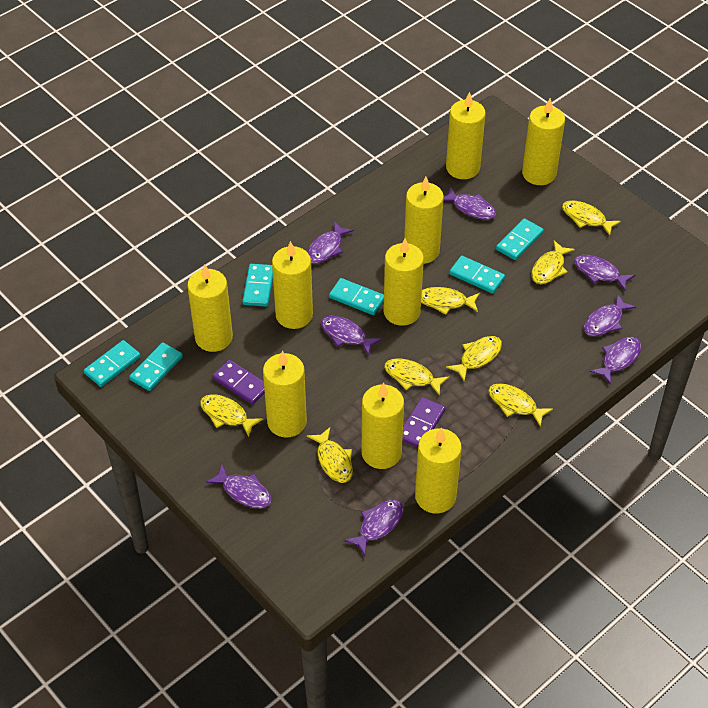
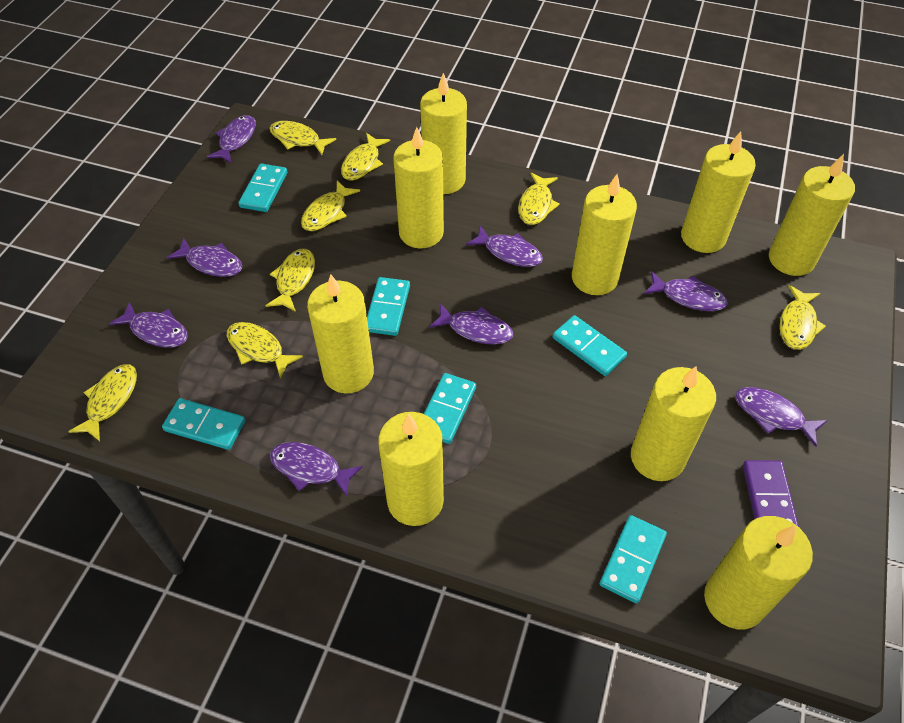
purple domino: 2 -> 1

